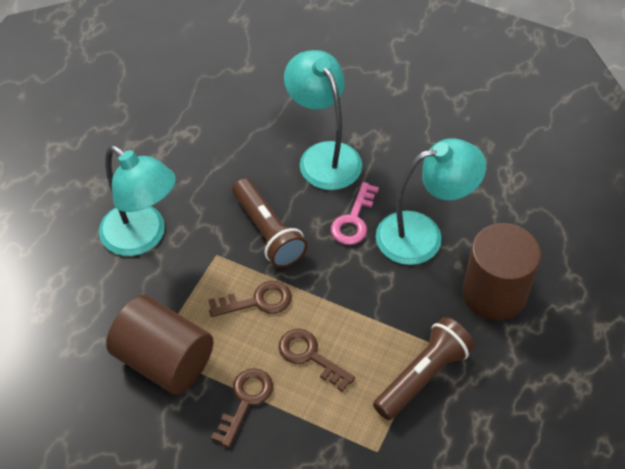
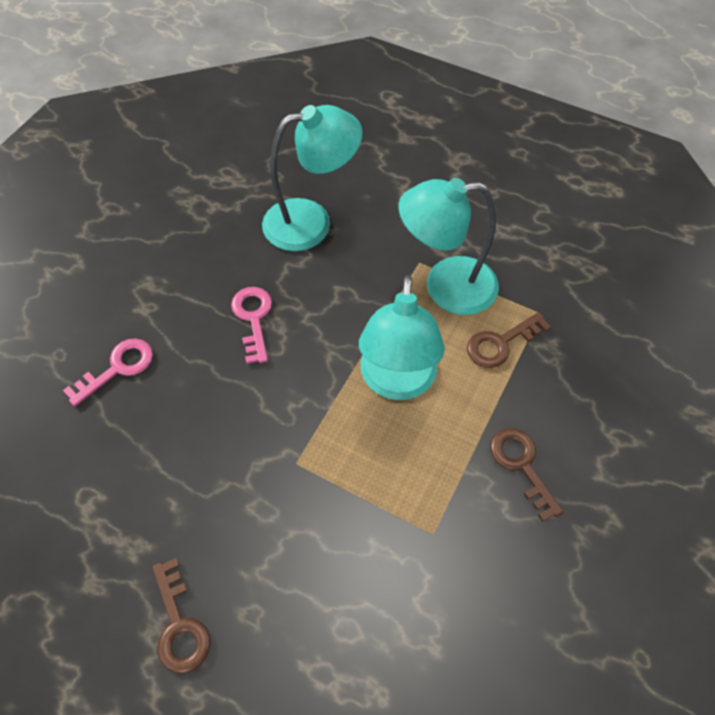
brown cylinder: 2 -> 0
brown flashlight: 2 -> 0
pink key: 1 -> 2

